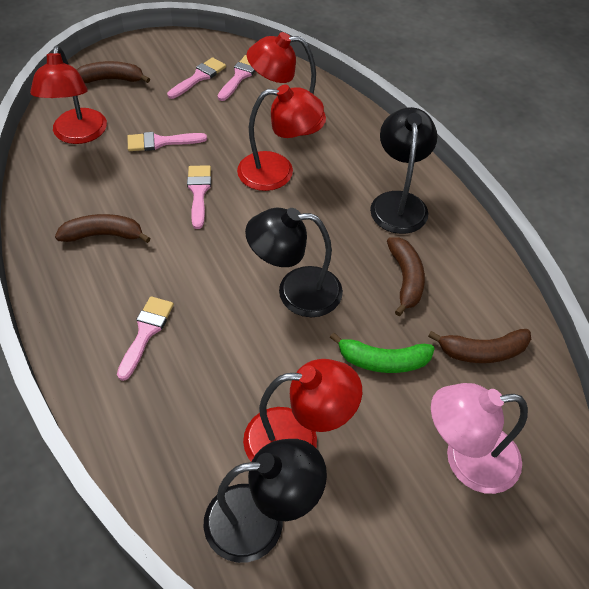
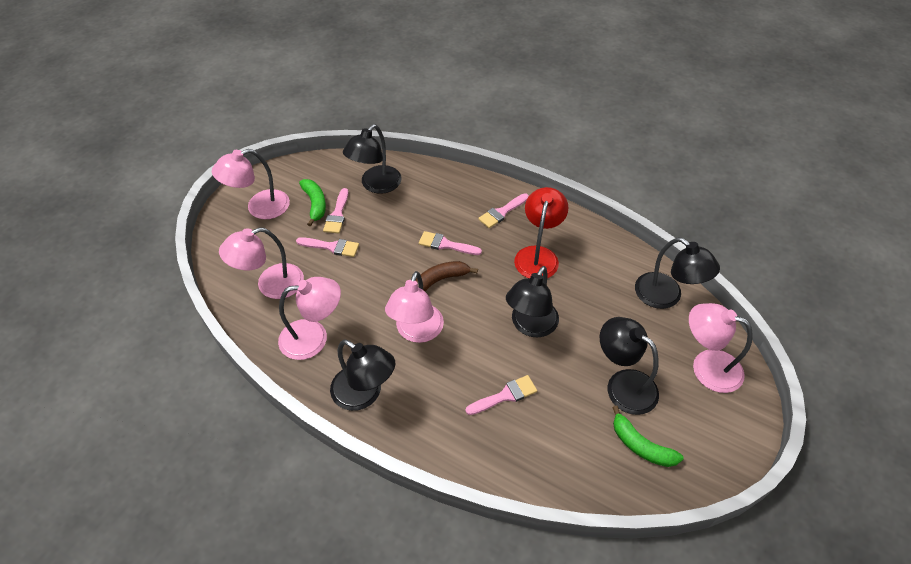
black lamp: 3 -> 5
brown banana: 4 -> 1
green banana: 1 -> 2
pink lamp: 1 -> 5
red lamp: 4 -> 1

